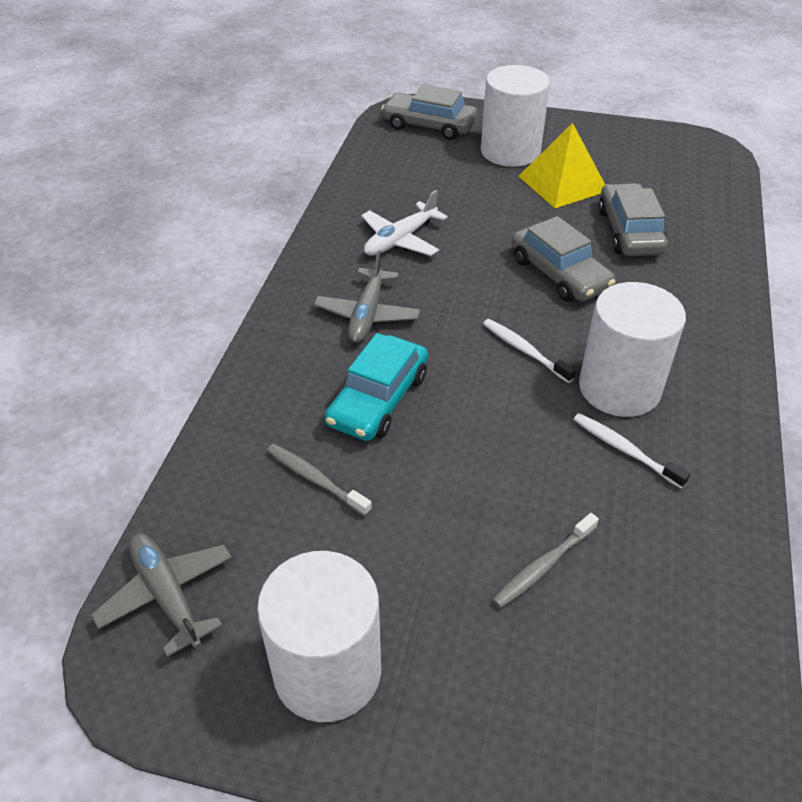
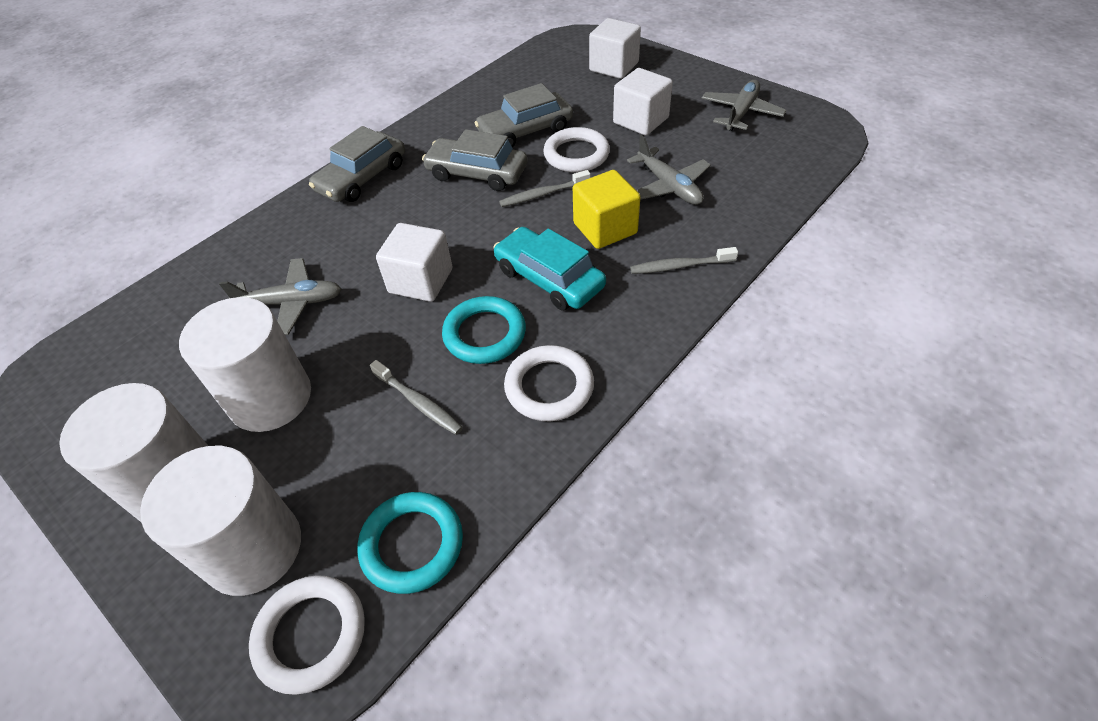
grey plane: 2 -> 3
grey toothbrush: 2 -> 3
turquoise ring: 0 -> 2
white cube: 0 -> 3
white plane: 1 -> 0
white ring: 0 -> 3
white toothbrush: 2 -> 0
yellow cube: 0 -> 1
yellow pyramid: 1 -> 0

